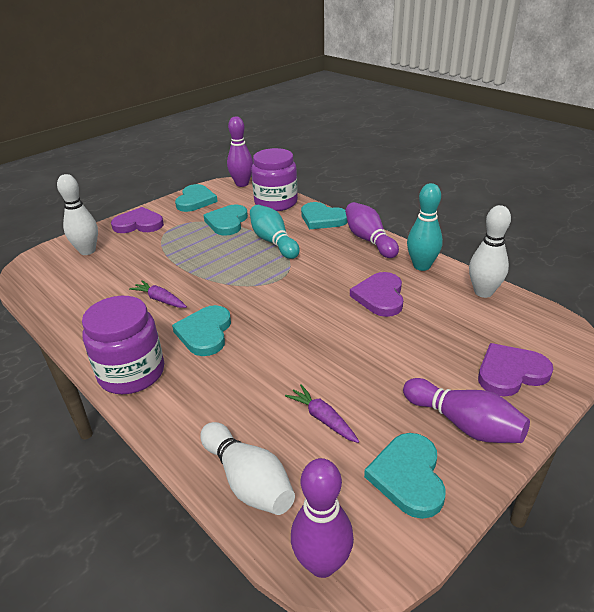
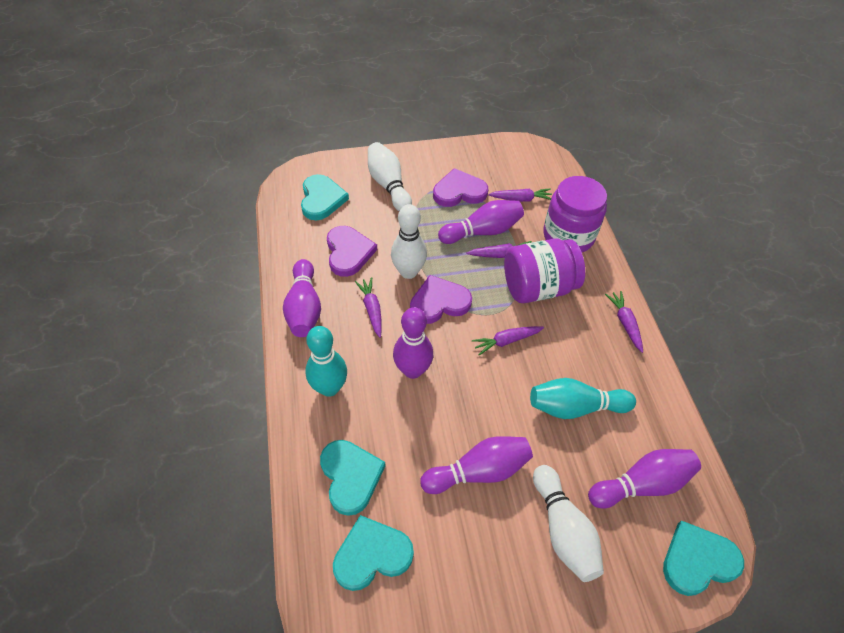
purple bowling pin: 4 -> 5
purple carrot: 2 -> 5
turquoise heart: 5 -> 4

